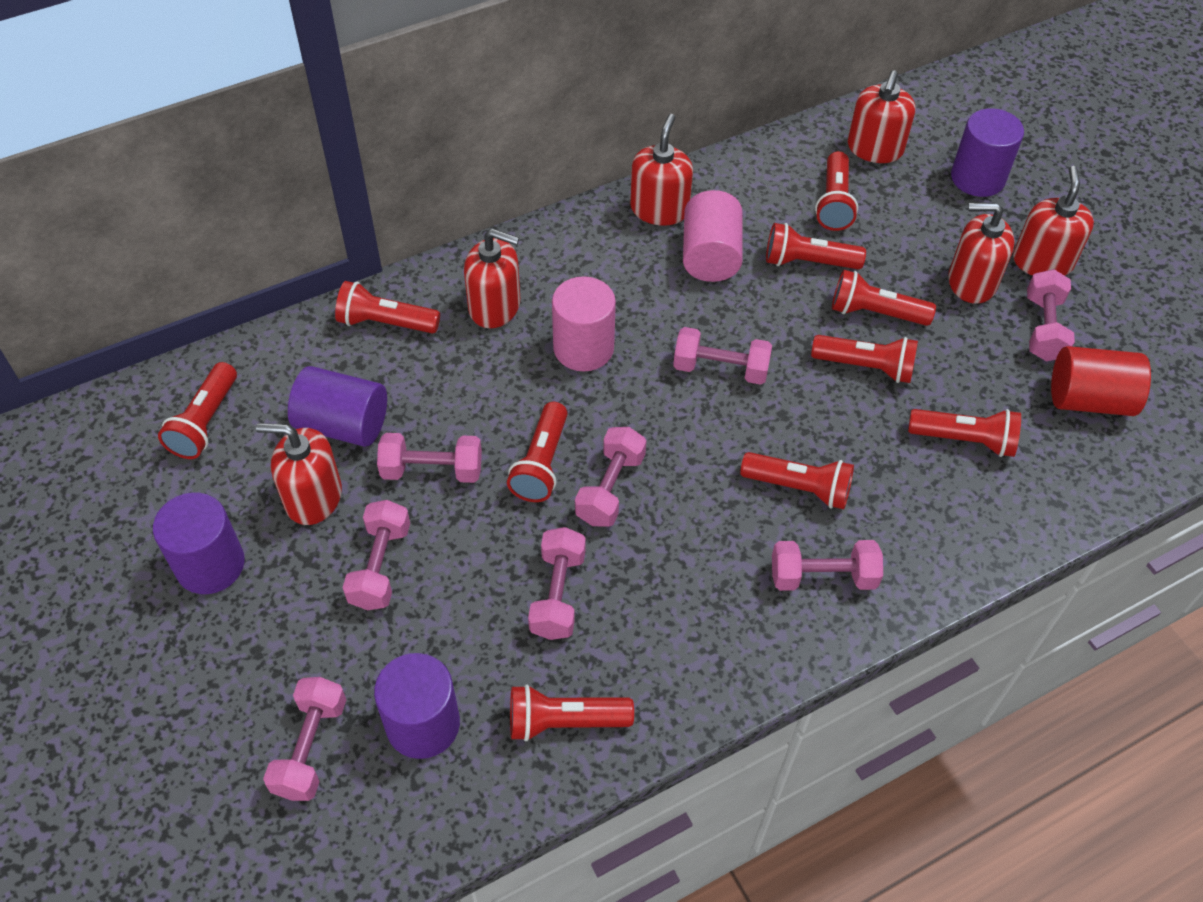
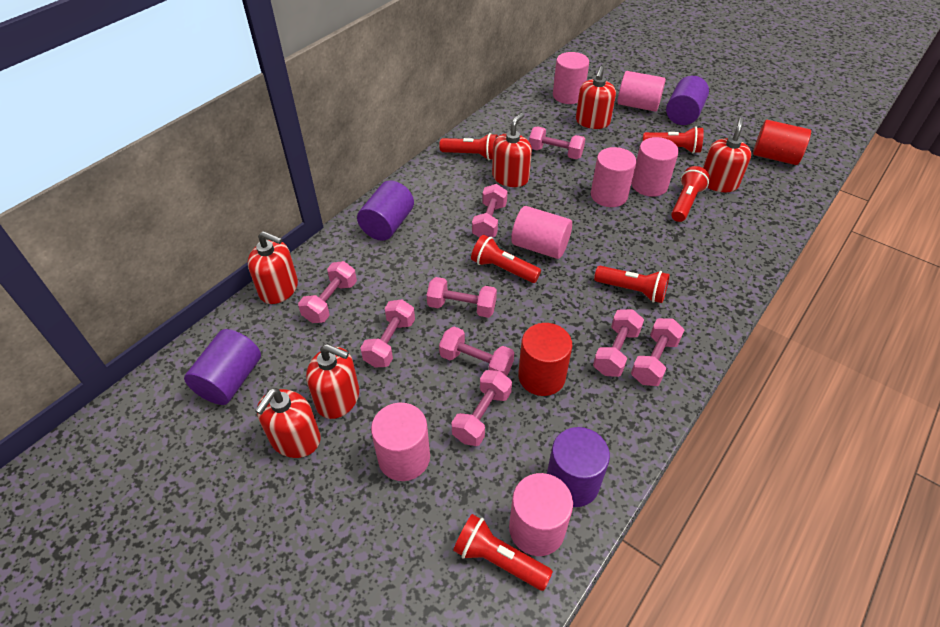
pink cylinder: 2 -> 7
pink dumbbell: 8 -> 9
red cylinder: 1 -> 2
red flashlight: 10 -> 6

